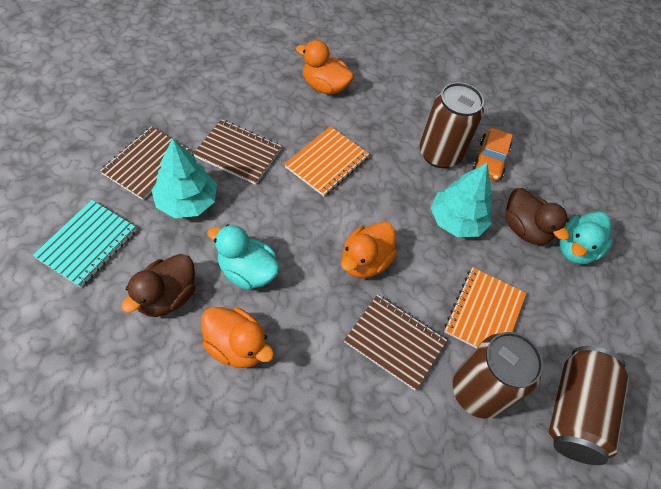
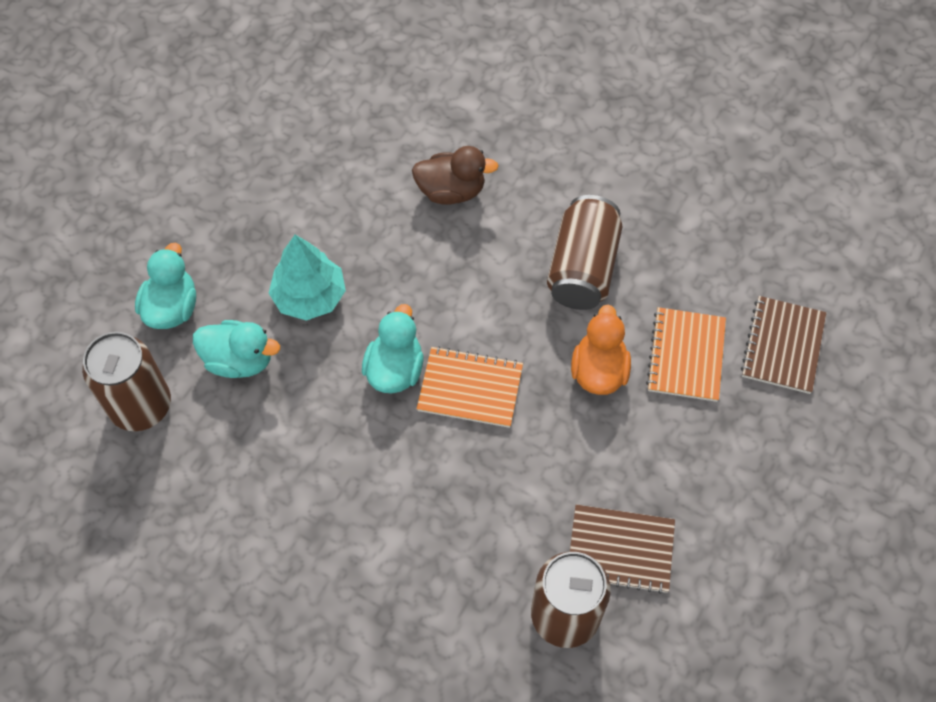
brown duck: 2 -> 1
brown notebook: 3 -> 2
orange car: 1 -> 0
orange duck: 3 -> 1
turquoise duck: 2 -> 3
turquoise notebook: 1 -> 0
turquoise tree: 2 -> 1

